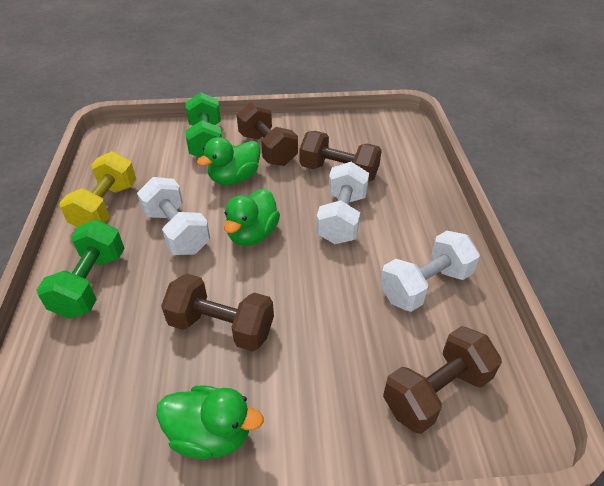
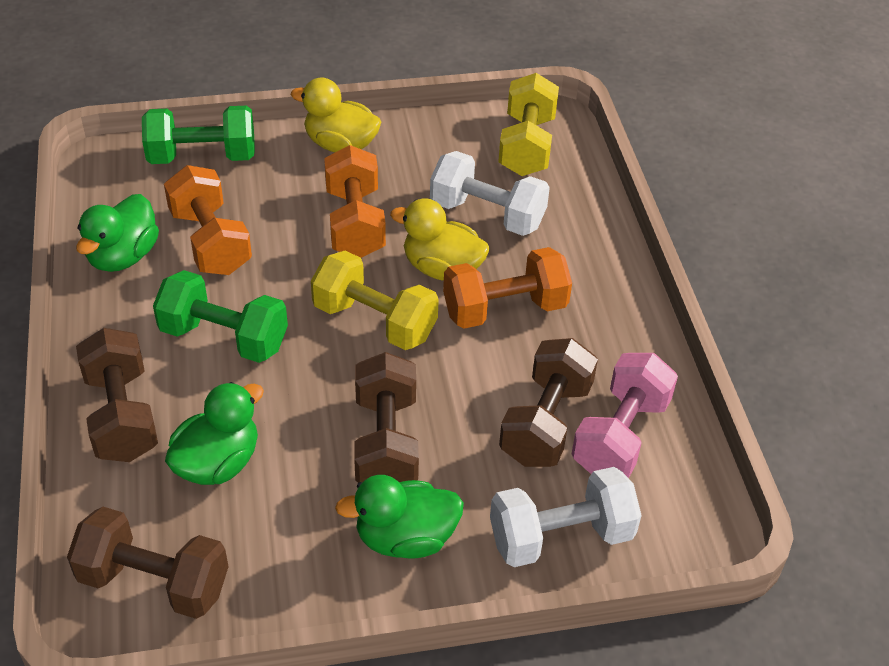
orange dumbbell: 0 -> 3
pink dumbbell: 0 -> 1
white dumbbell: 3 -> 2
yellow duck: 0 -> 2
yellow dumbbell: 1 -> 2

